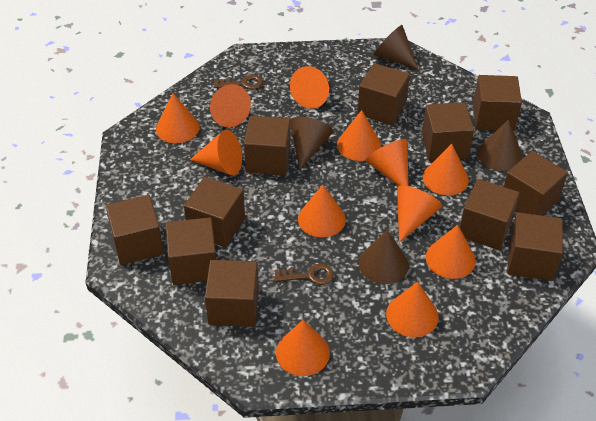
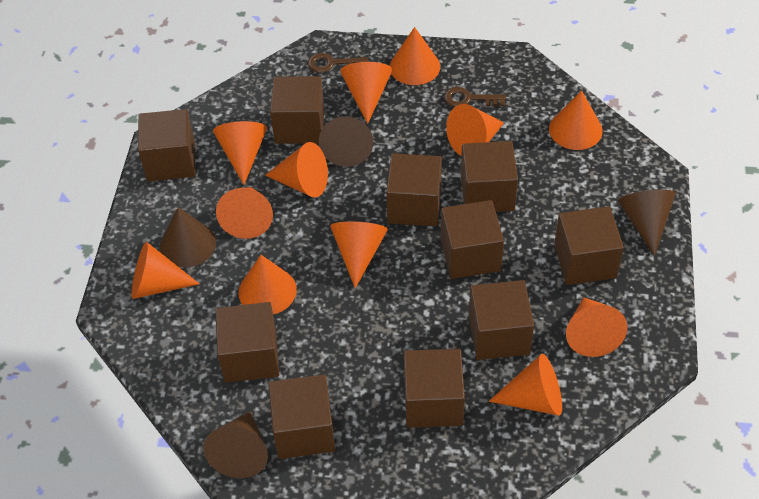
brown cube: 11 -> 10

